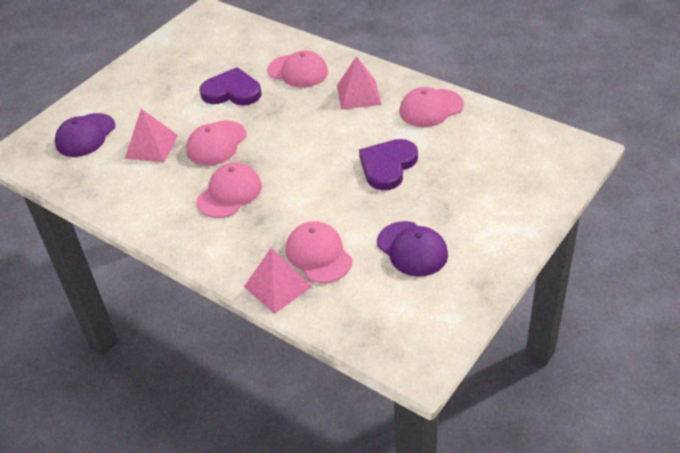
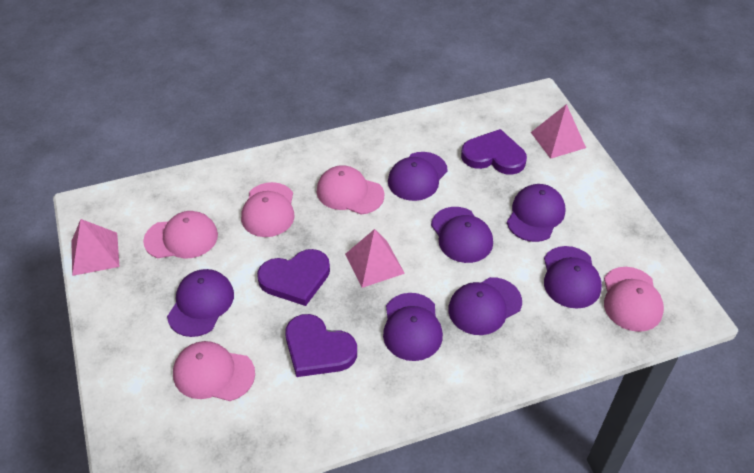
purple cap: 2 -> 7
purple heart: 2 -> 3

